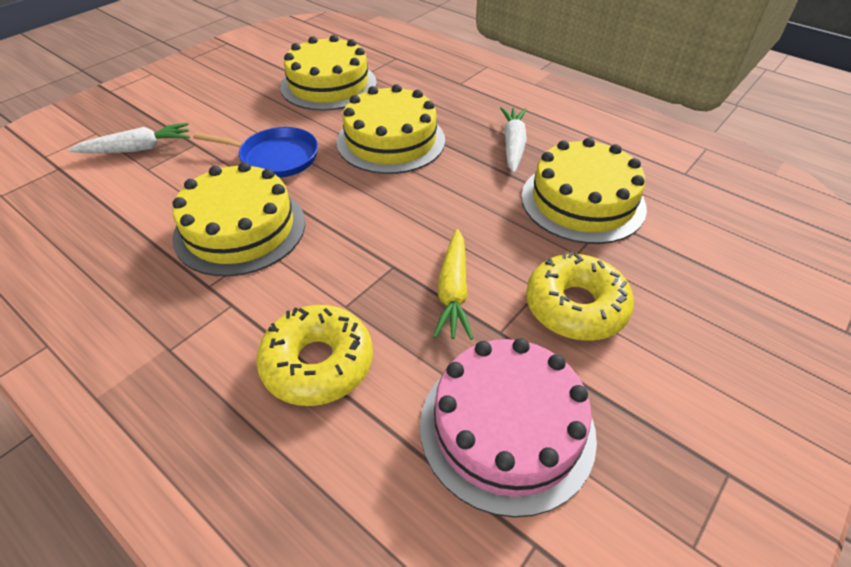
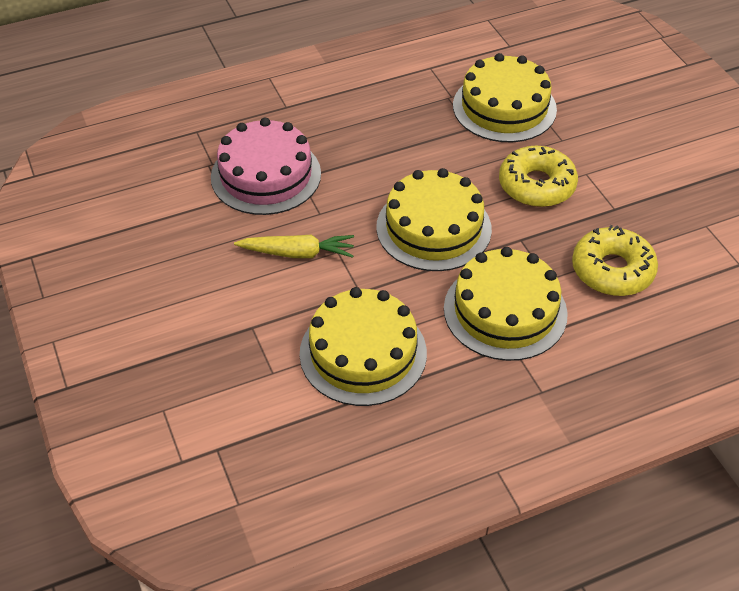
blue pan: 1 -> 0
white carrot: 2 -> 0

